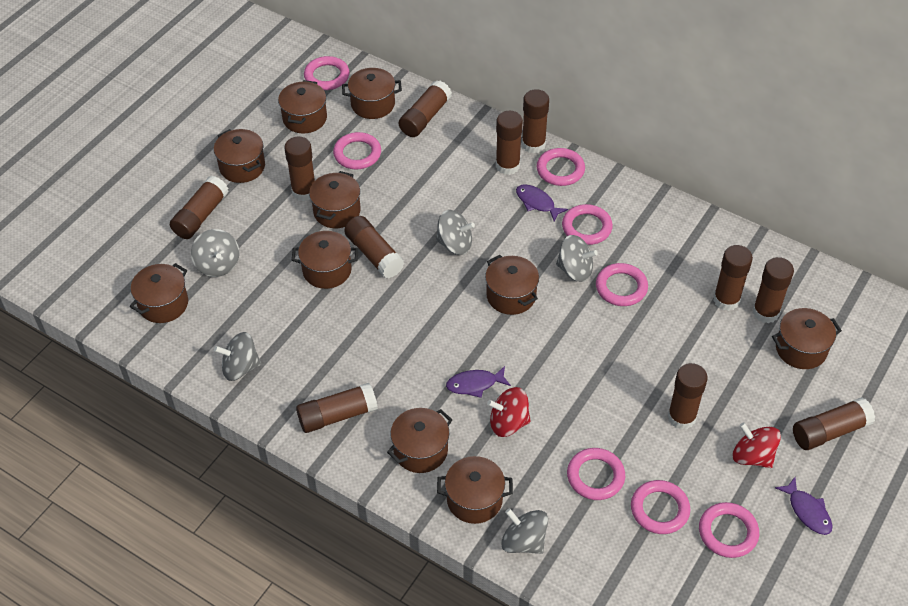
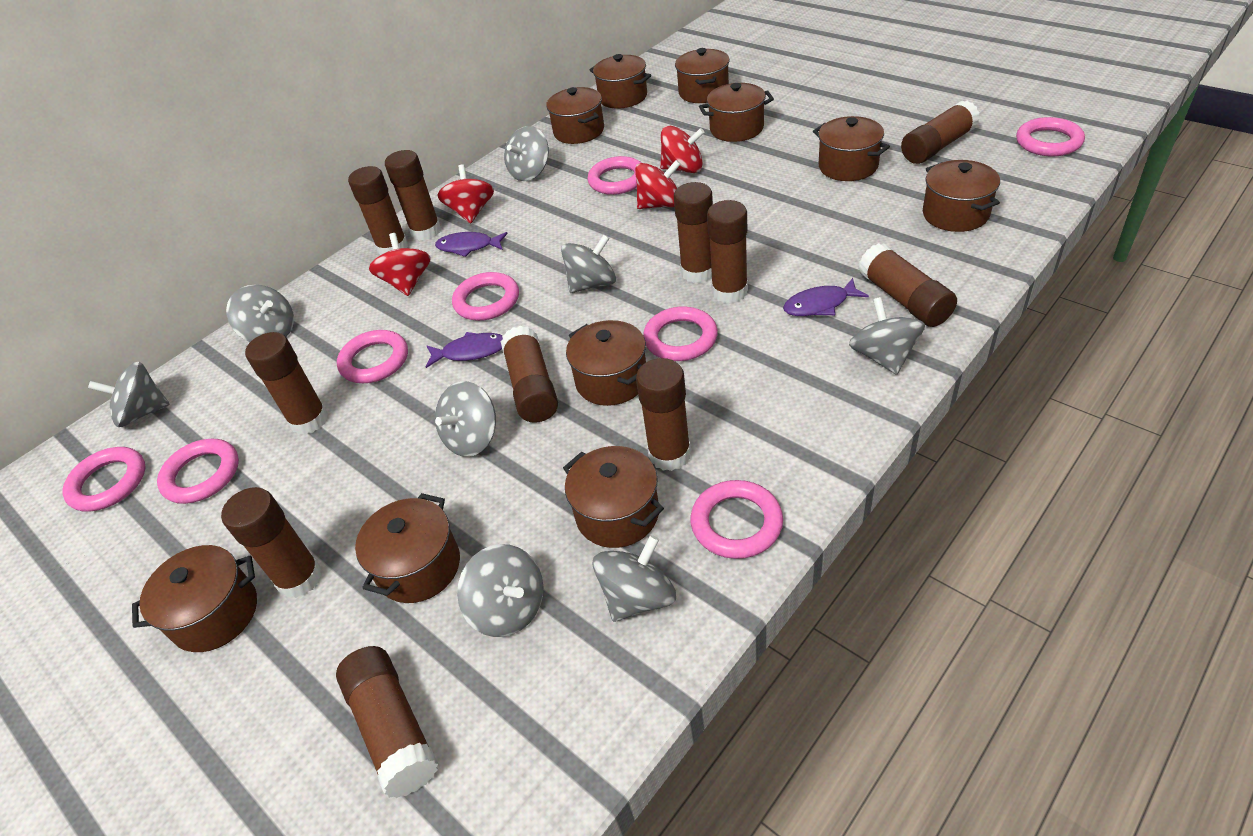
grey spinning top: 5 -> 8
red spinning top: 2 -> 4

